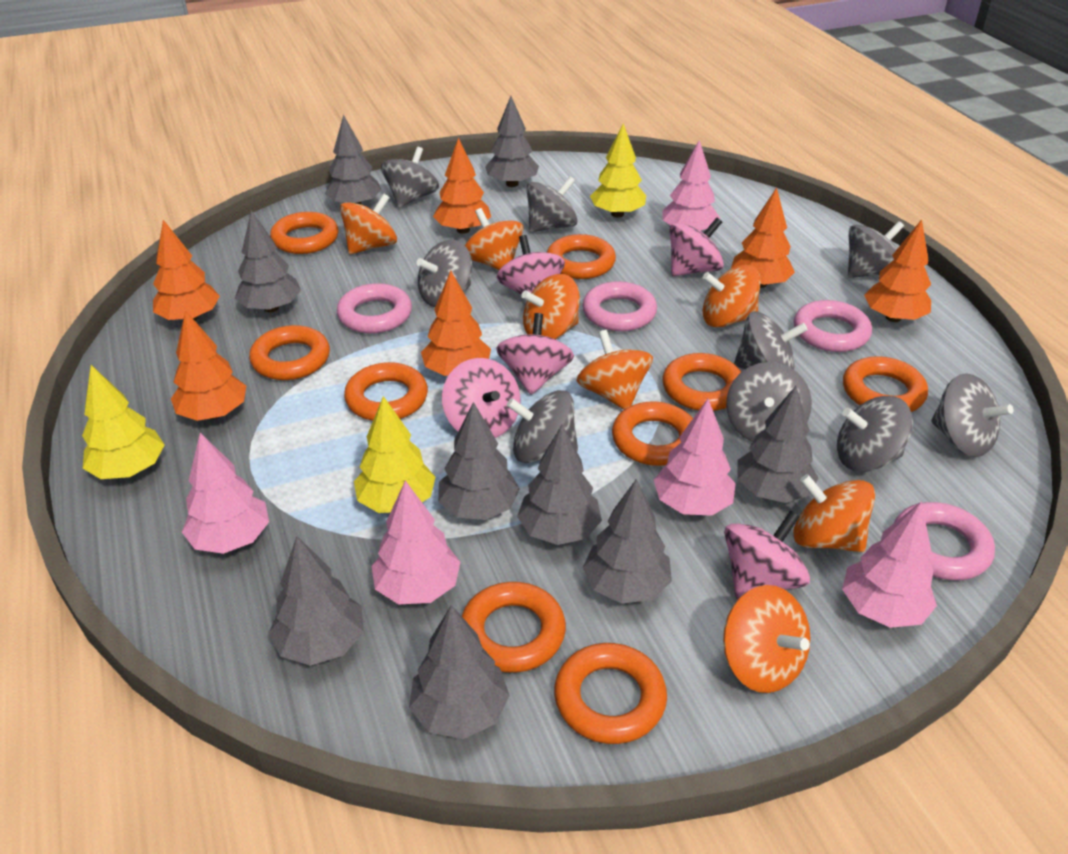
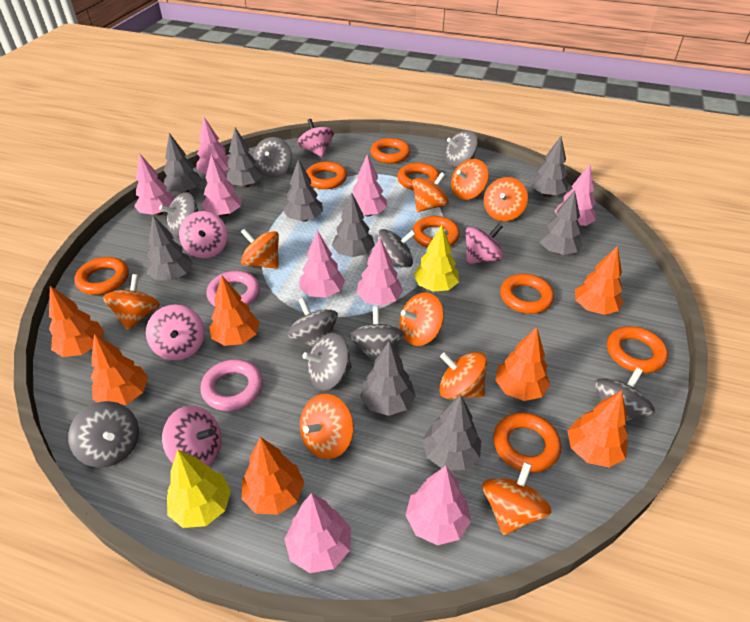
orange ring: 9 -> 8
orange spinning top: 7 -> 9
orange tree: 6 -> 7
pink ring: 4 -> 2
pink tree: 5 -> 9
yellow tree: 3 -> 2

